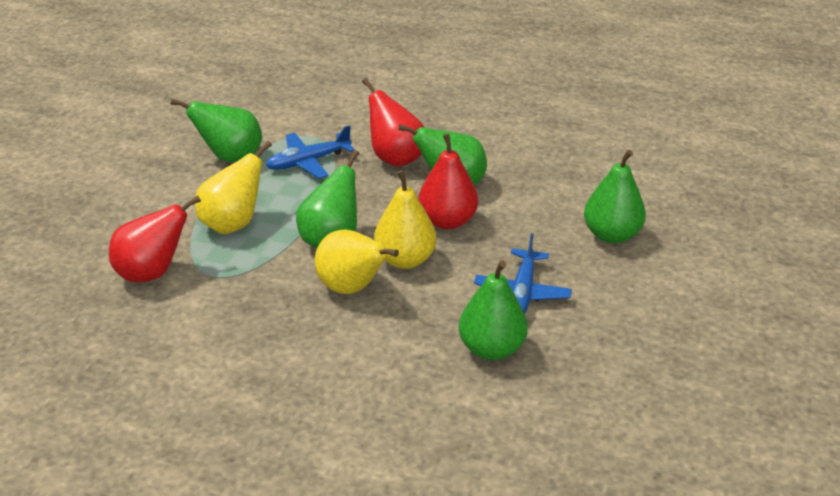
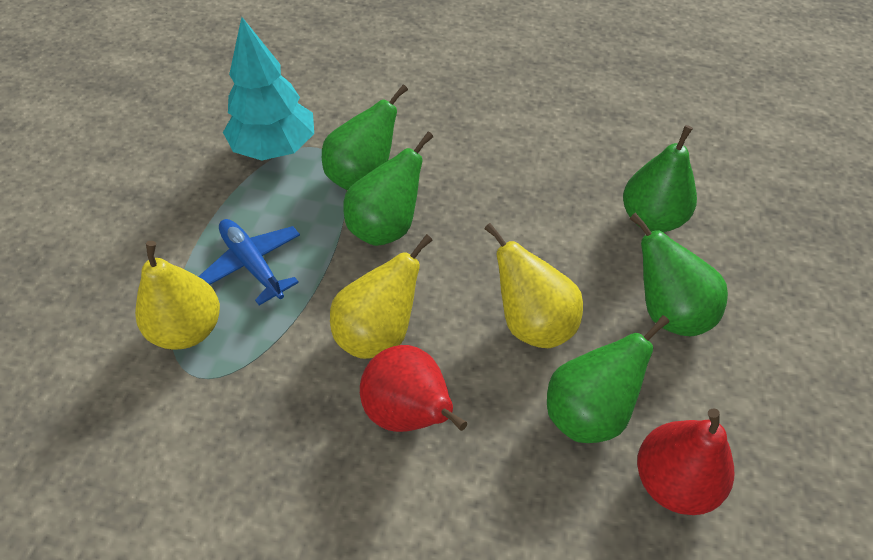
blue plane: 2 -> 1
red pear: 3 -> 2
turquoise tree: 0 -> 1

